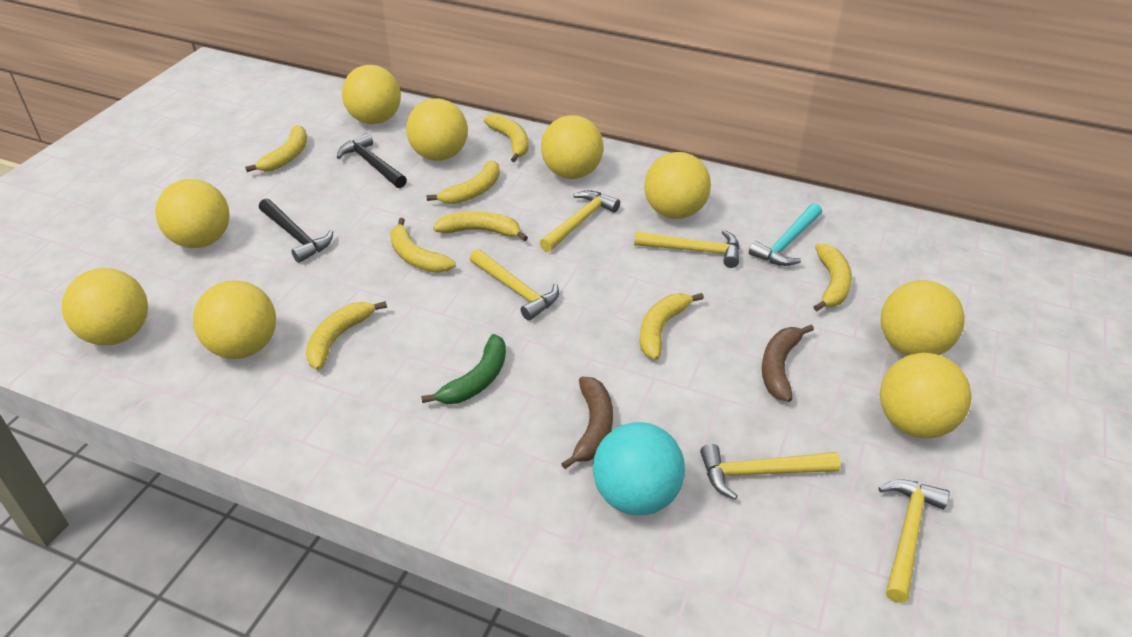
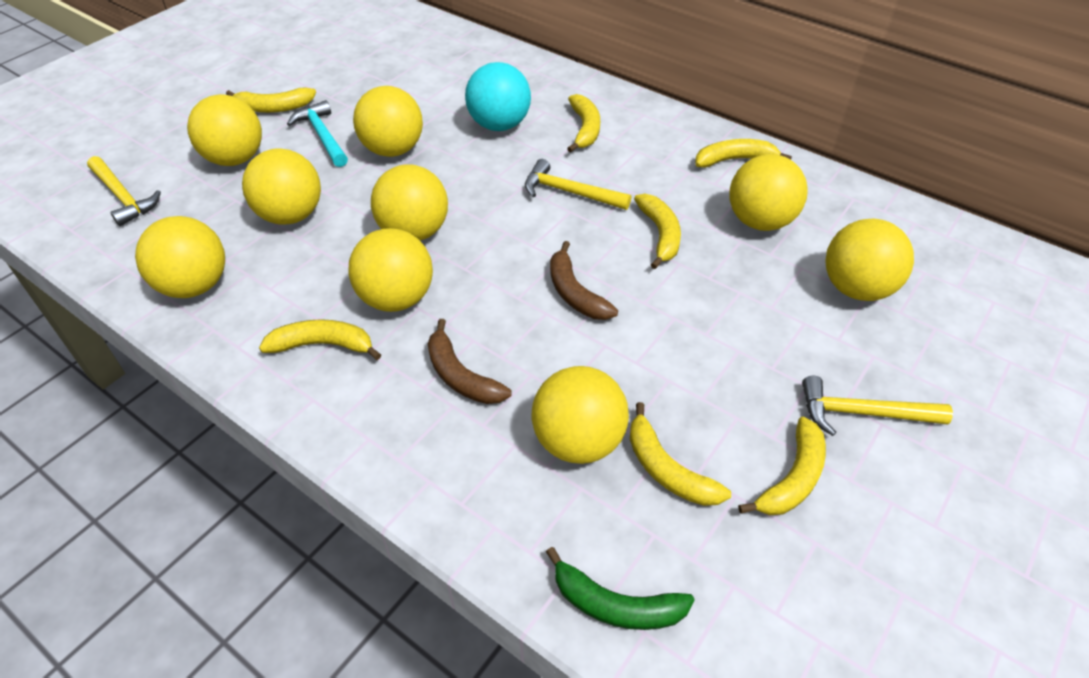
black hammer: 2 -> 0
yellow banana: 8 -> 7
yellow hammer: 5 -> 3

